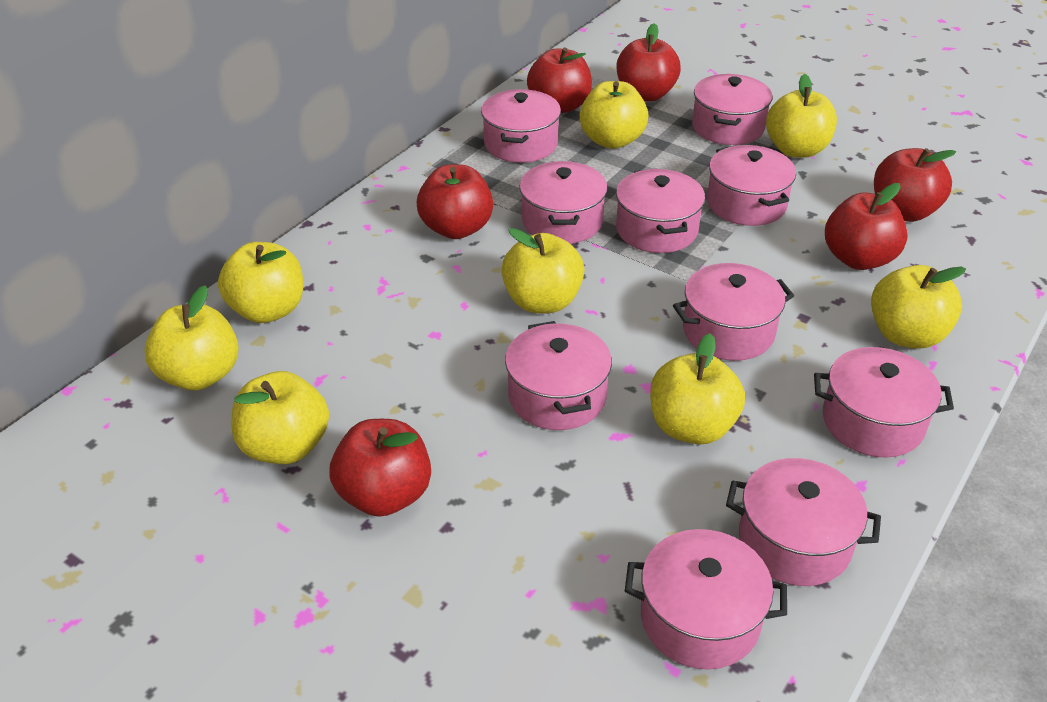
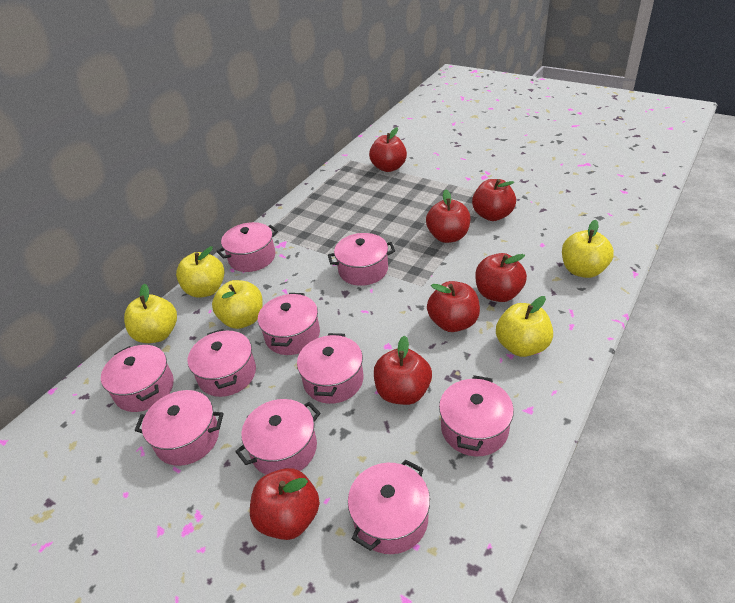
red apple: 6 -> 7
yellow apple: 8 -> 5

